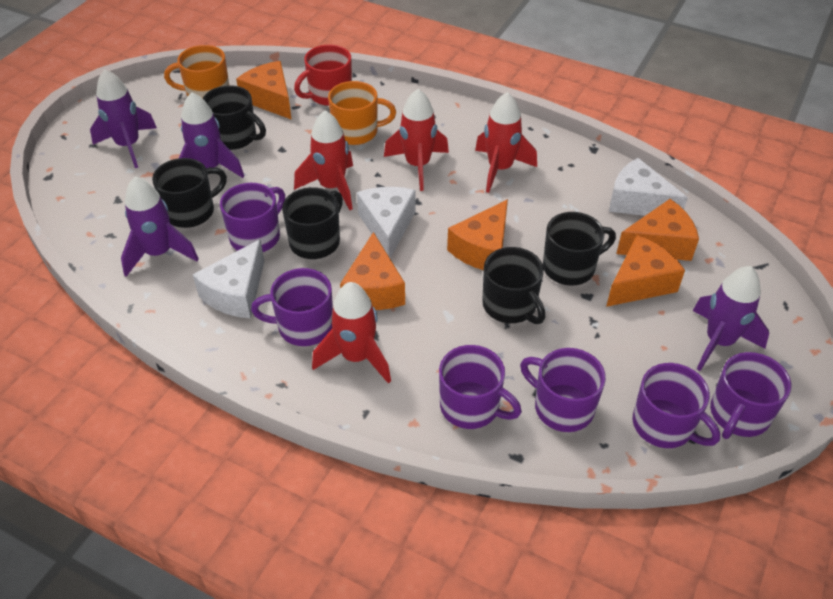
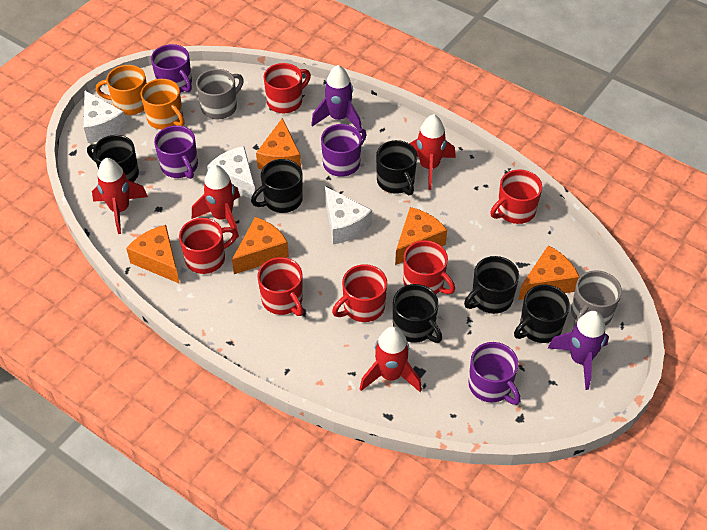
black mug: 5 -> 6
grey mug: 0 -> 2
purple mug: 6 -> 4
purple rocket: 4 -> 2
red mug: 1 -> 6

